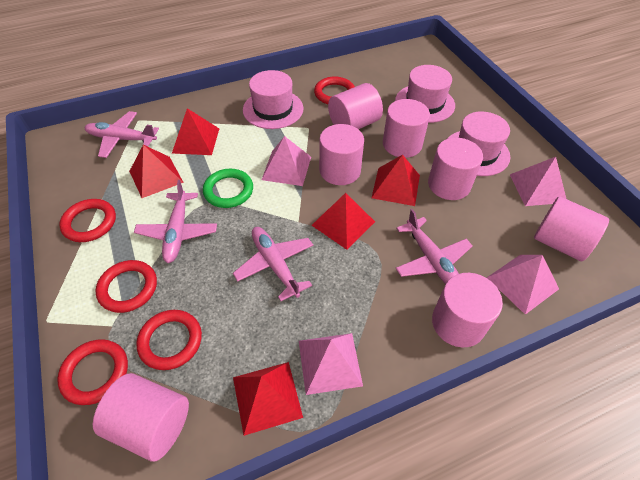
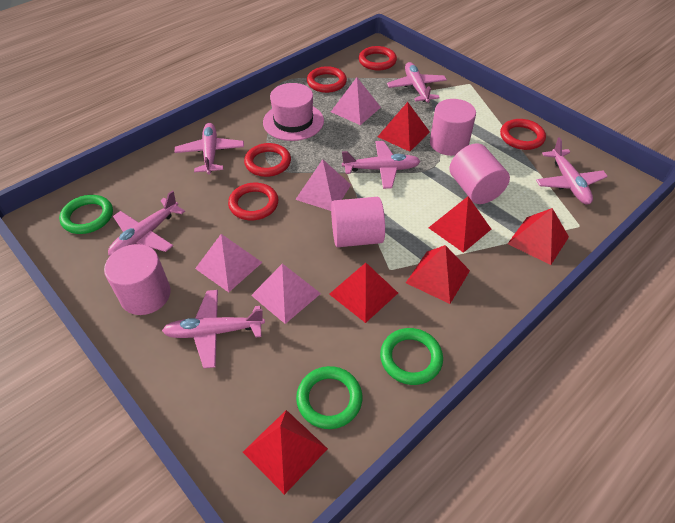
green ring: 1 -> 3
pink cylinder: 7 -> 4
pink hat: 3 -> 1
pink plane: 4 -> 6
red pyramid: 5 -> 6

